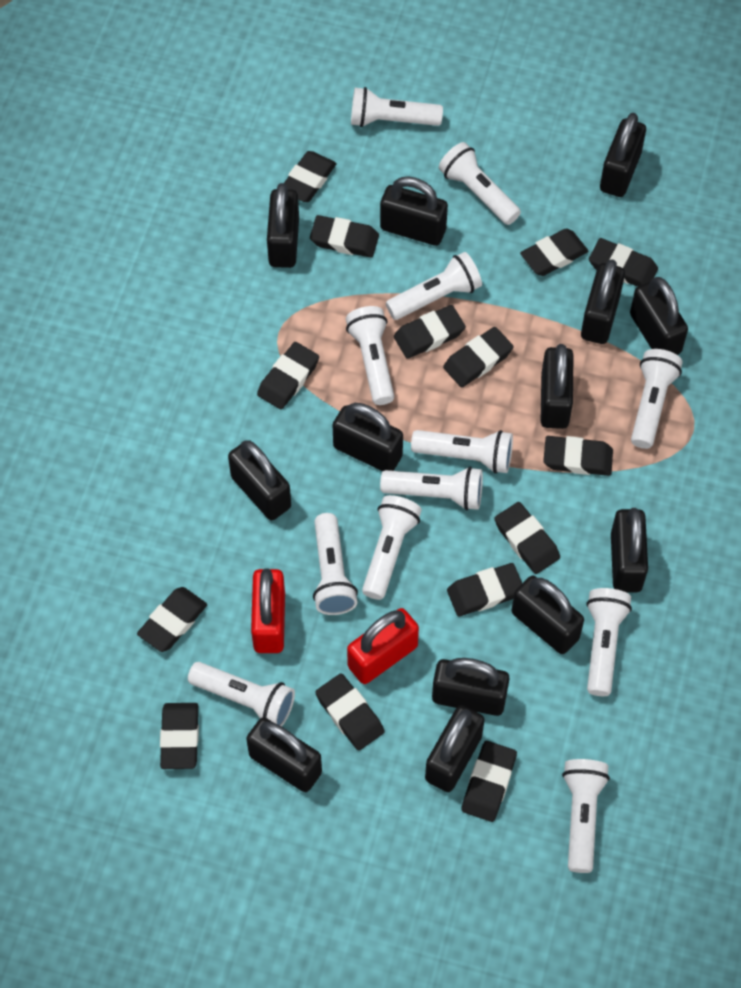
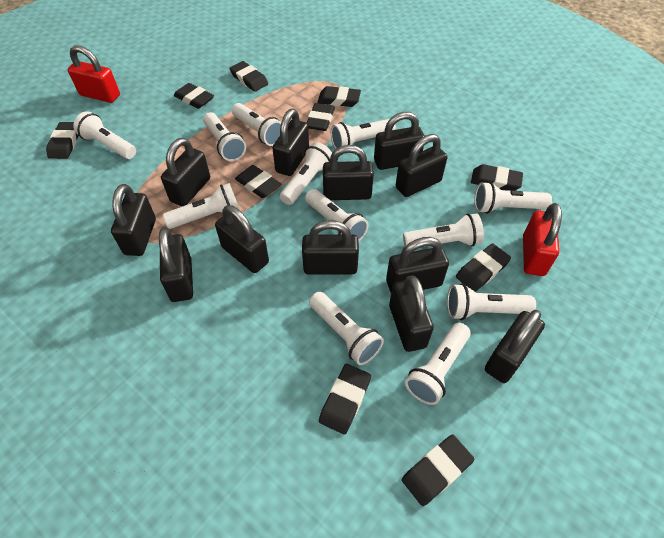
black eraser: 14 -> 10
black padlock: 13 -> 12

